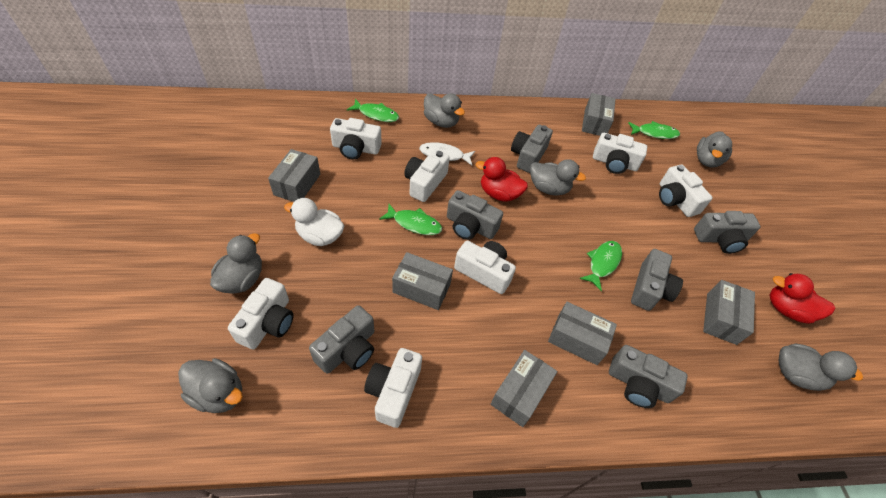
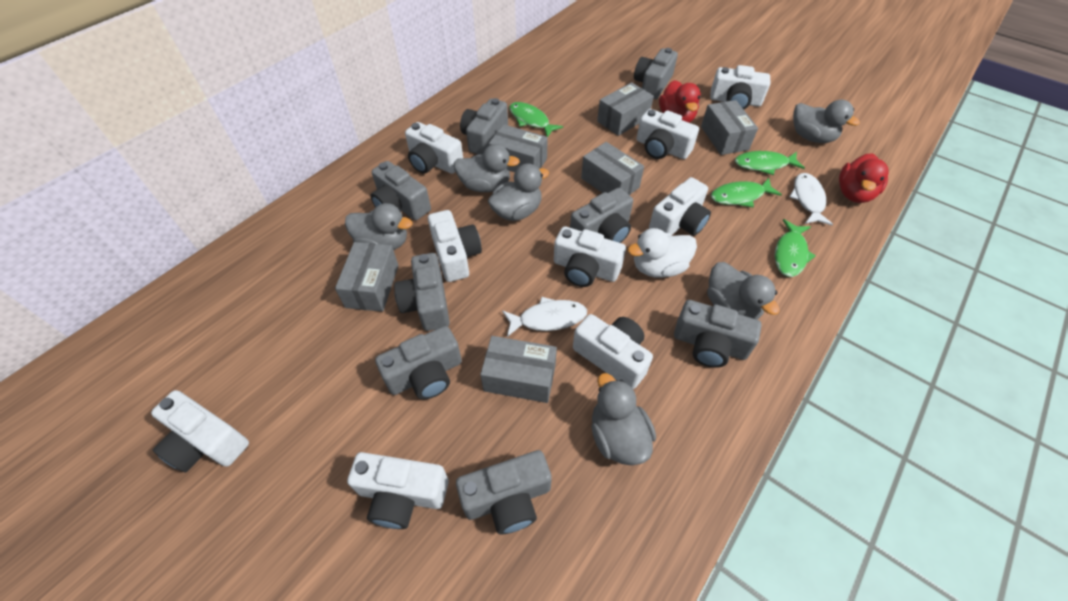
grey camera: 6 -> 8
white camera: 7 -> 9
white fish: 1 -> 2

